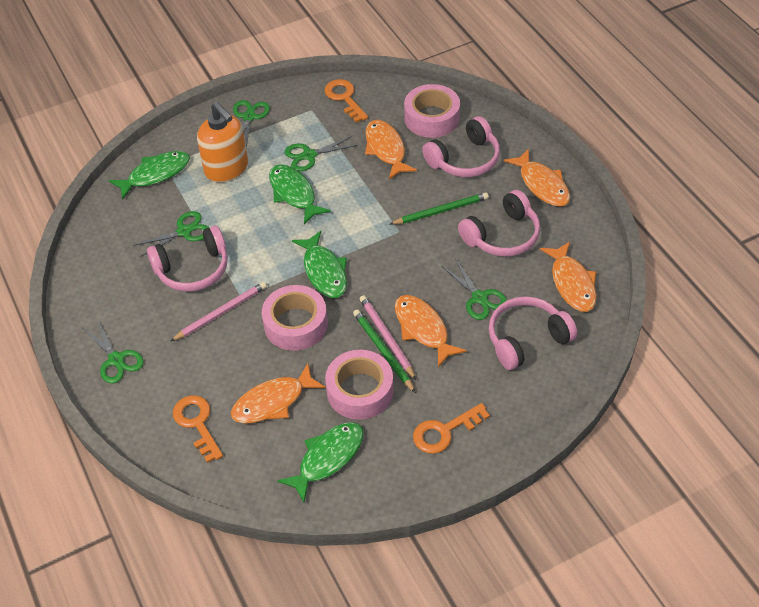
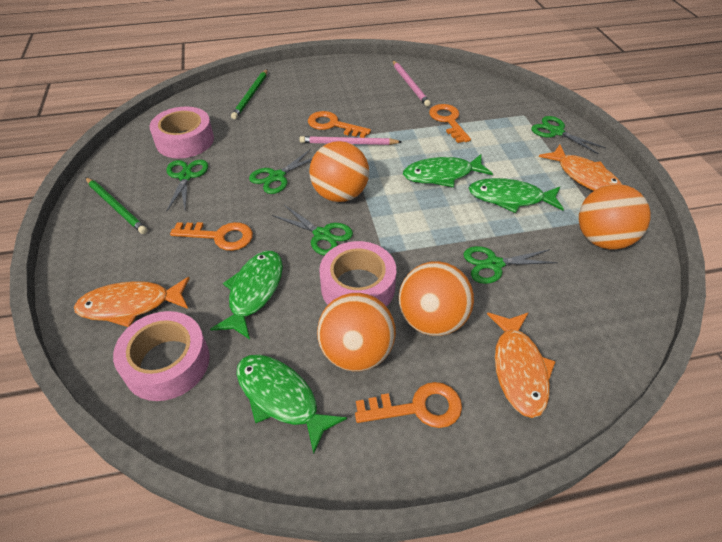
orange ball: 0 -> 4
orange fish: 5 -> 3
orange key: 3 -> 4
orange soap dispenser: 1 -> 0
pink headphones: 4 -> 0

